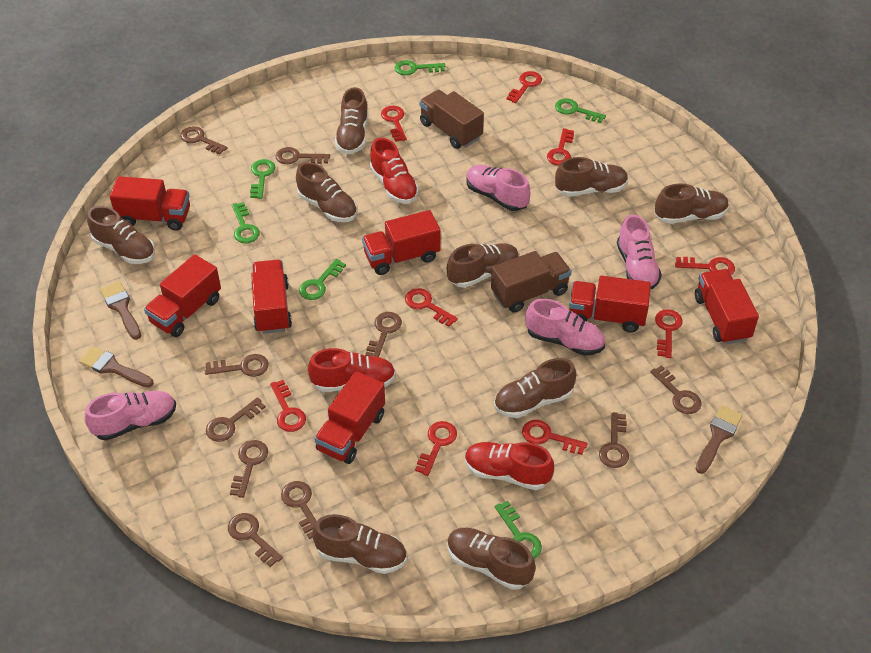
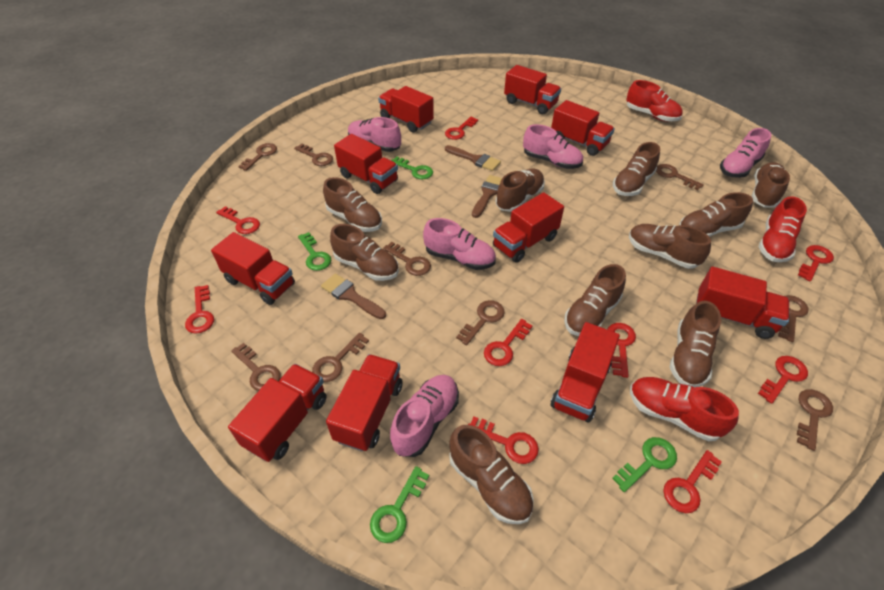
brown key: 10 -> 9
brown shoe: 9 -> 10
brown truck: 2 -> 0
green key: 6 -> 4
pink shoe: 4 -> 5
red truck: 7 -> 10

